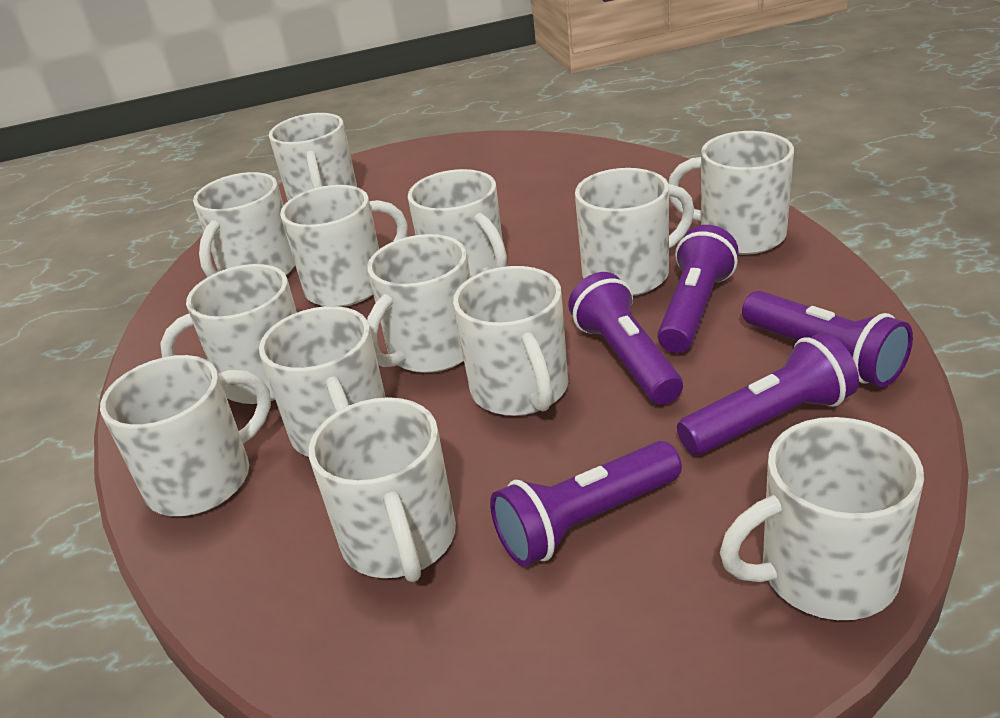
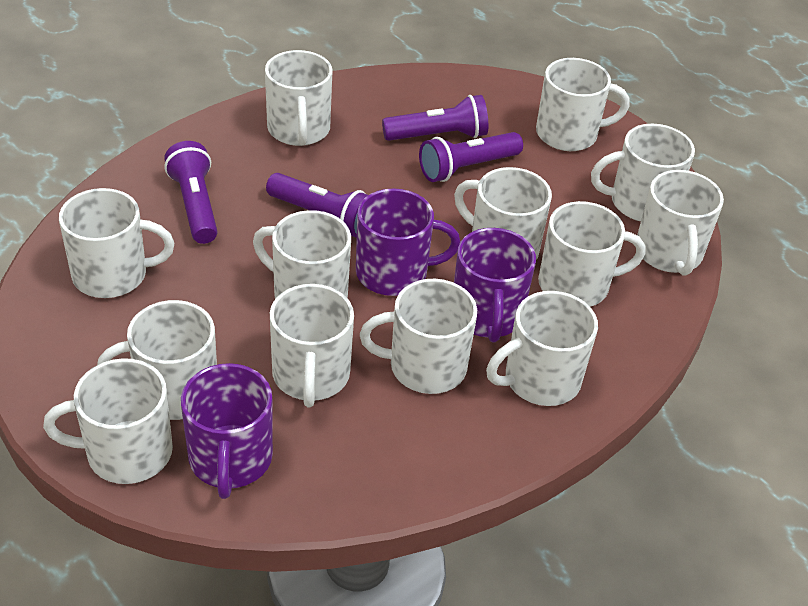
purple flashlight: 5 -> 4
purple mug: 0 -> 3

